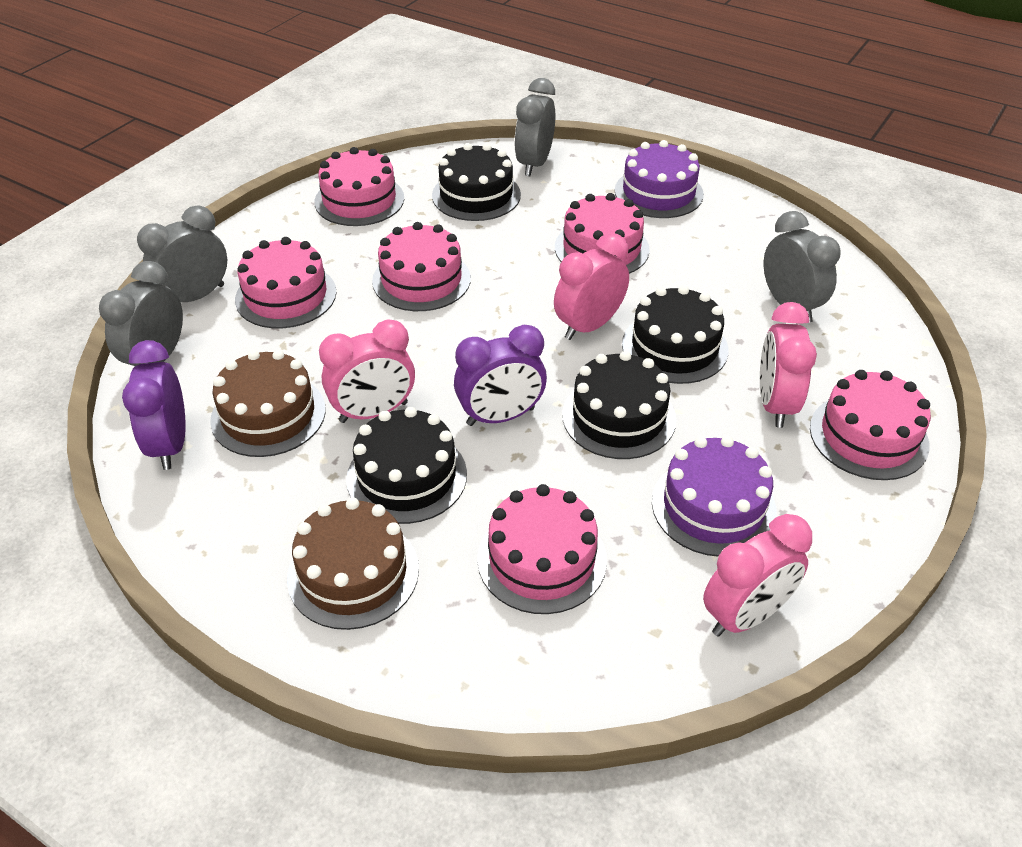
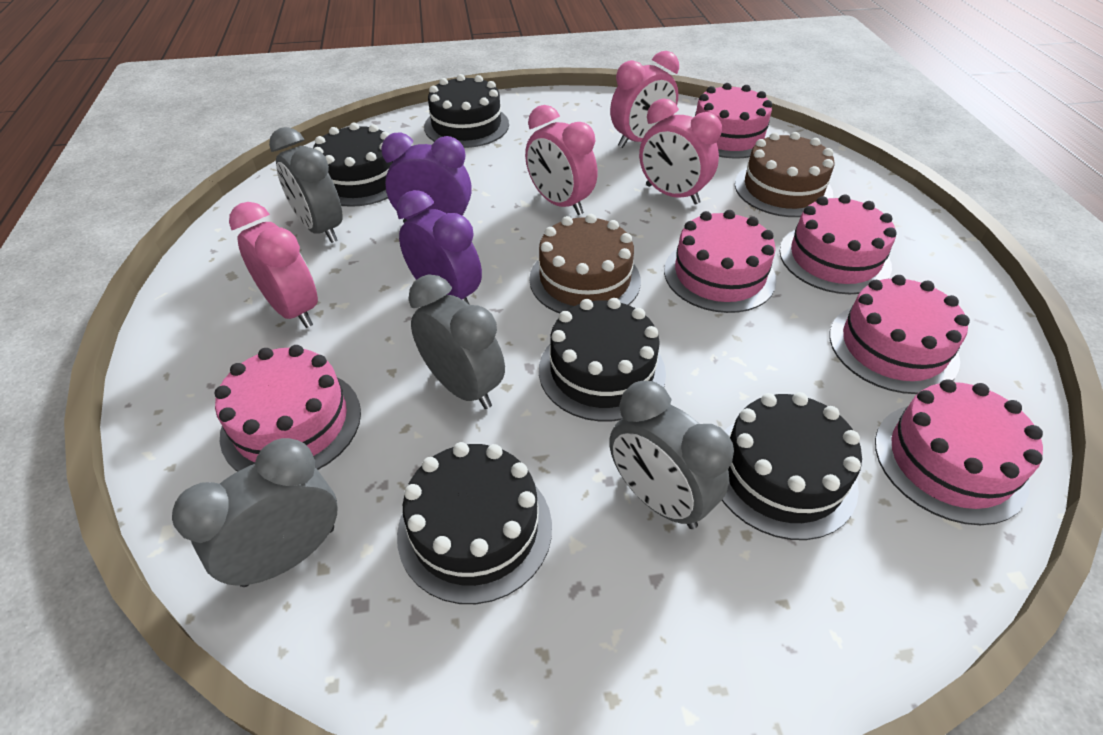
black cake: 4 -> 5
purple cake: 2 -> 0

